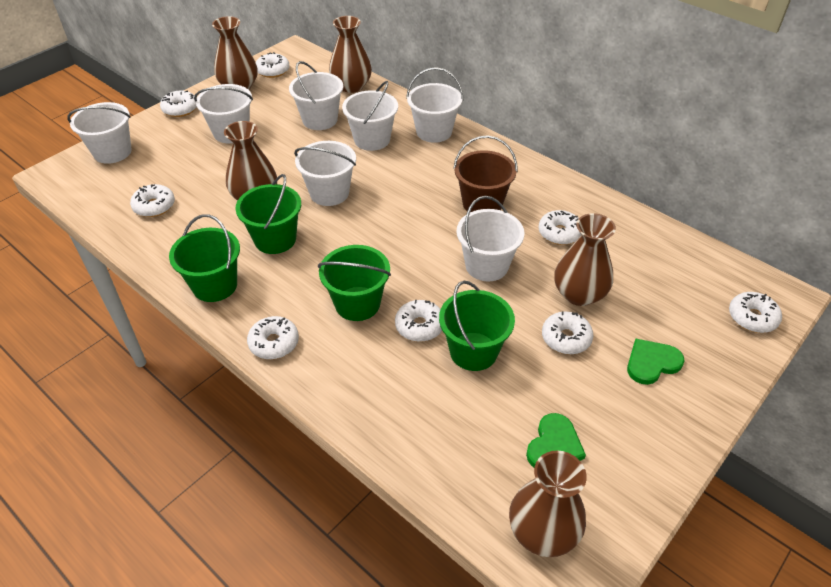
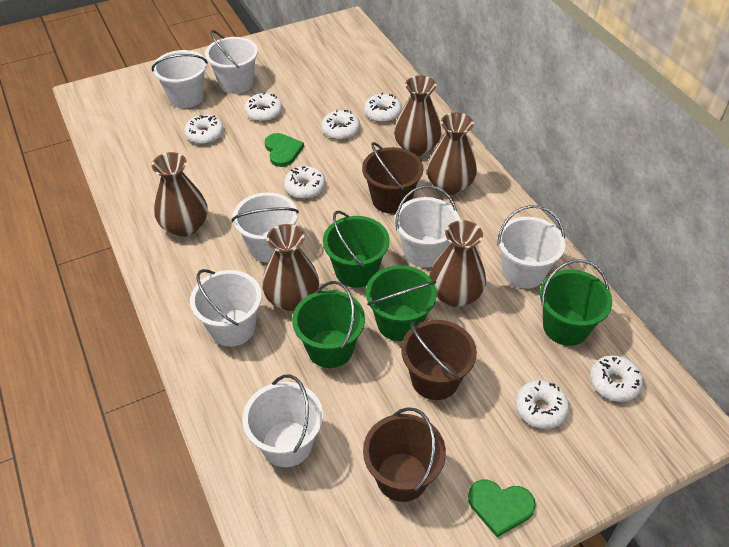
brown bucket: 1 -> 3
white donut: 8 -> 7

